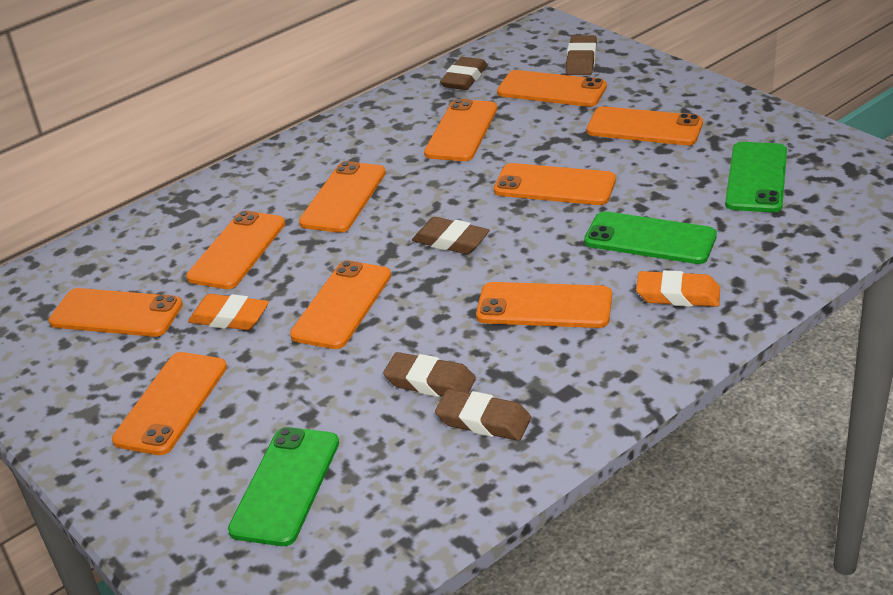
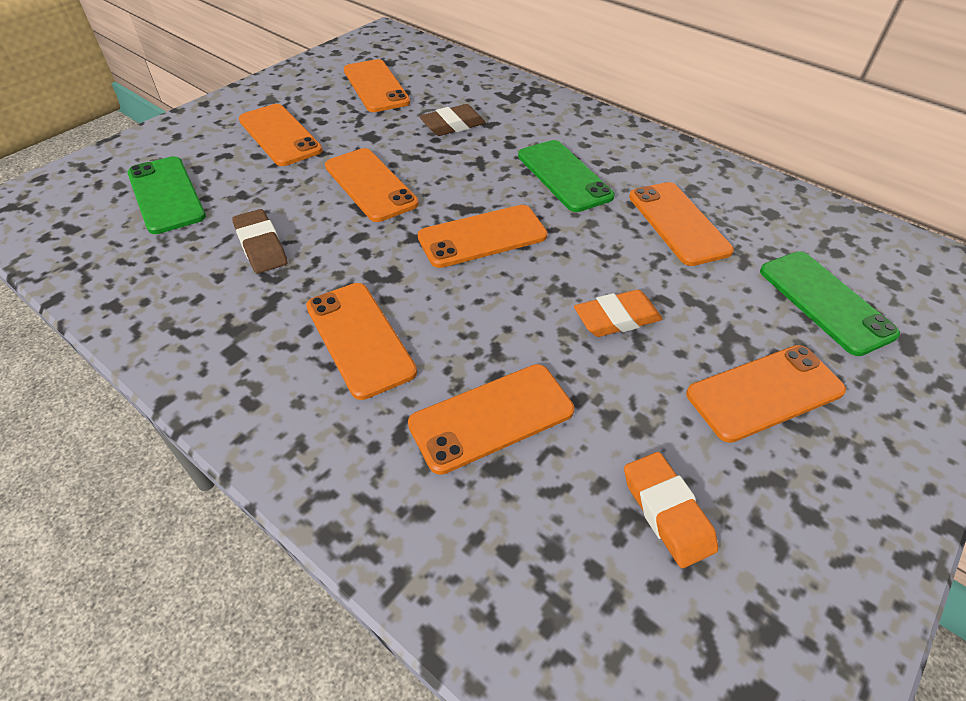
brown eraser: 5 -> 2
orange phone: 10 -> 8

